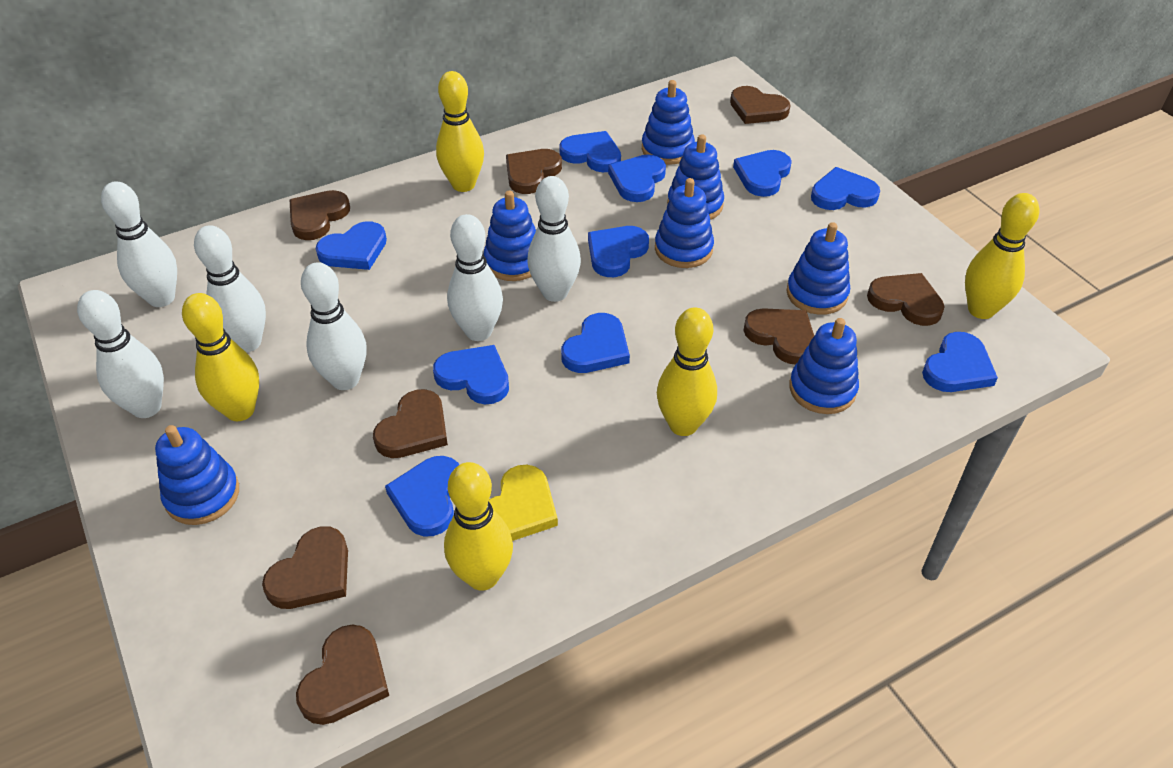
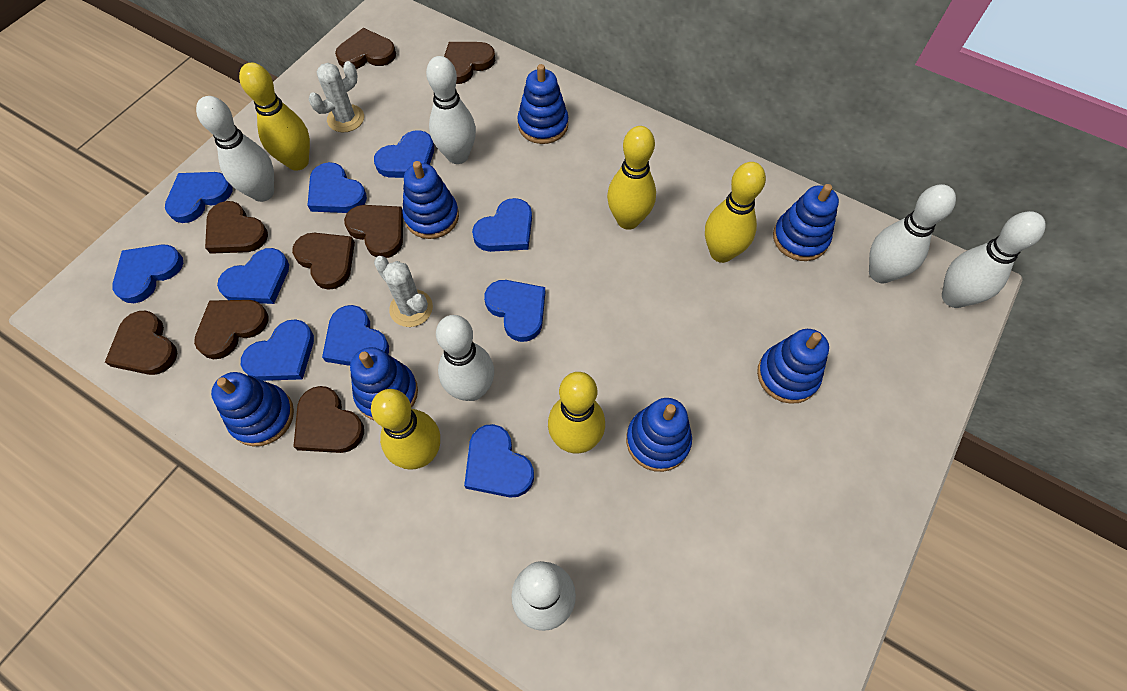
white cactus: 0 -> 2
yellow heart: 1 -> 0

